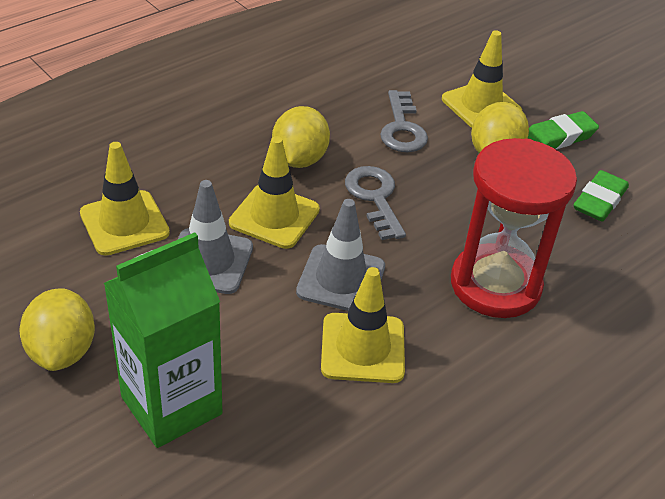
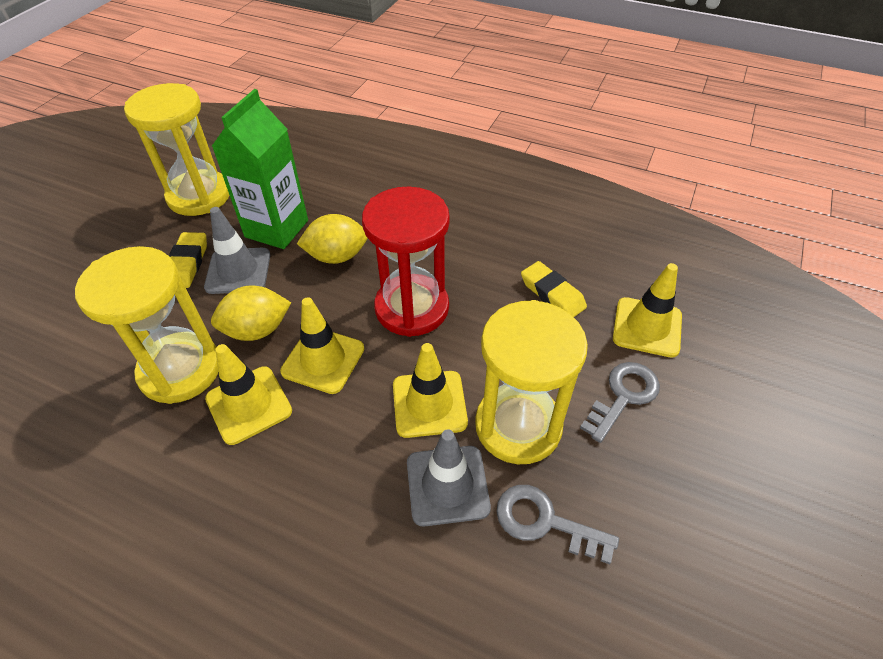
green eraser: 2 -> 0
yellow eraser: 0 -> 2
yellow hourglass: 0 -> 3
yellow lemon: 3 -> 2

